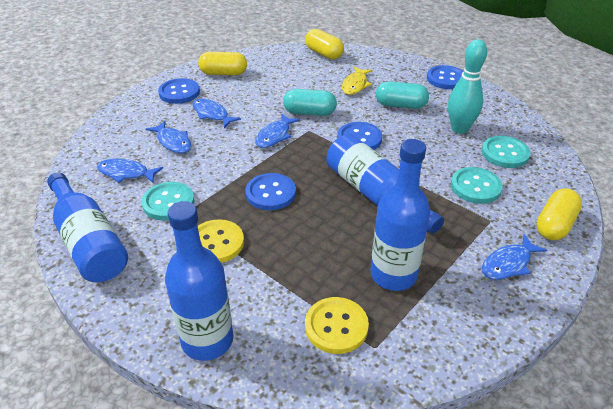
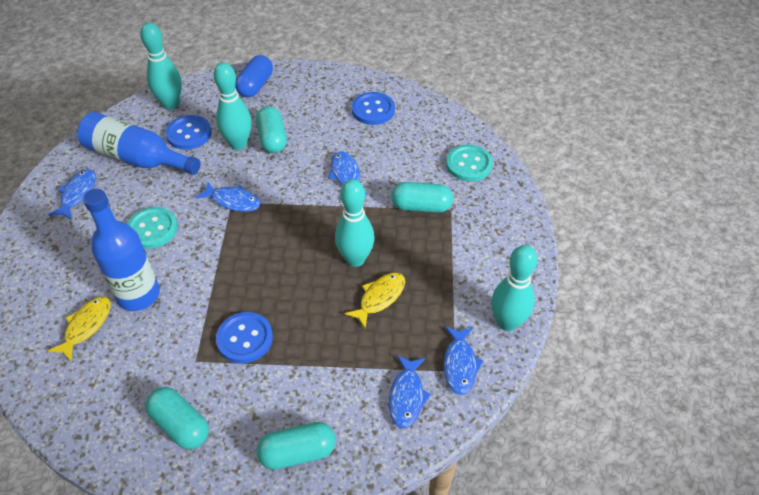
blue bottle: 4 -> 2
blue button: 4 -> 3
blue capsule: 0 -> 1
turquoise bowling pin: 1 -> 4
turquoise button: 3 -> 2
turquoise capsule: 2 -> 4
yellow button: 2 -> 0
yellow capsule: 3 -> 0
yellow fish: 1 -> 2

